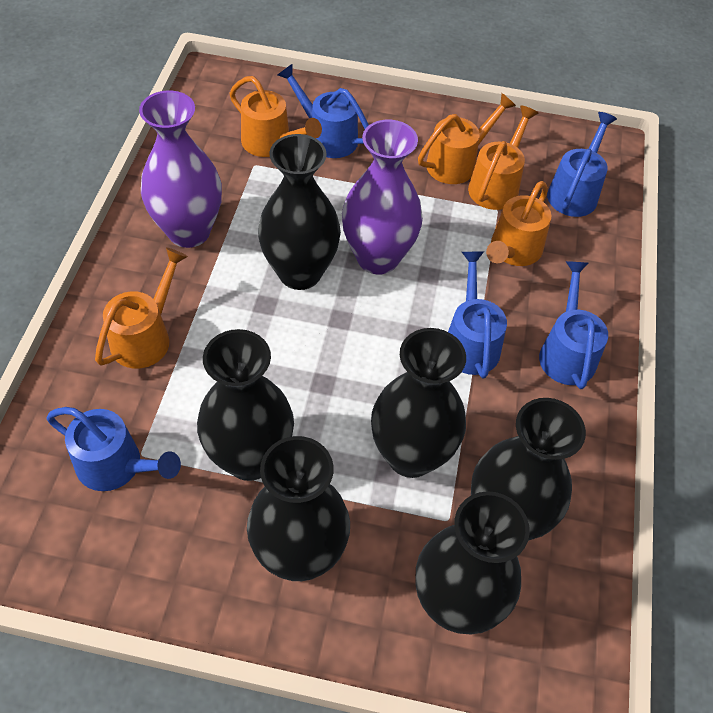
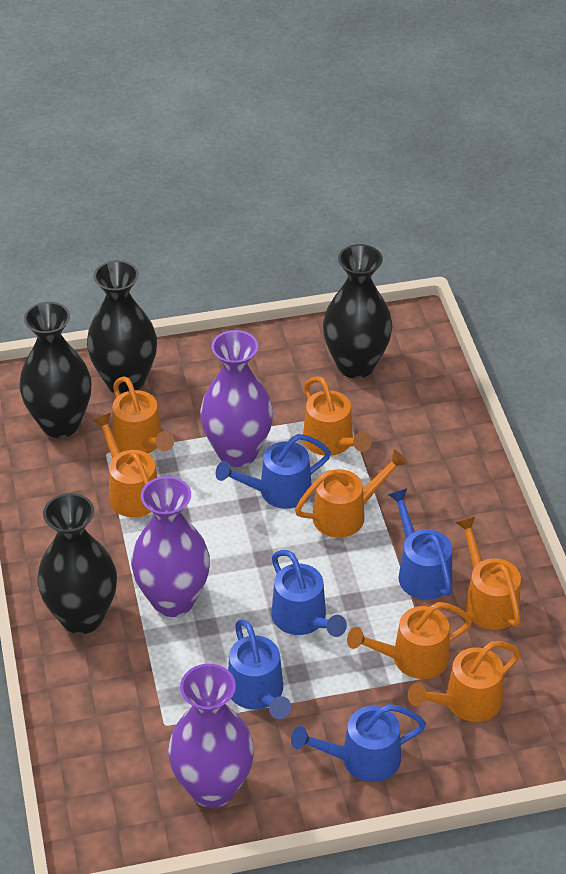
black vase: 6 -> 4
orange watering can: 5 -> 7
purple vase: 2 -> 3

